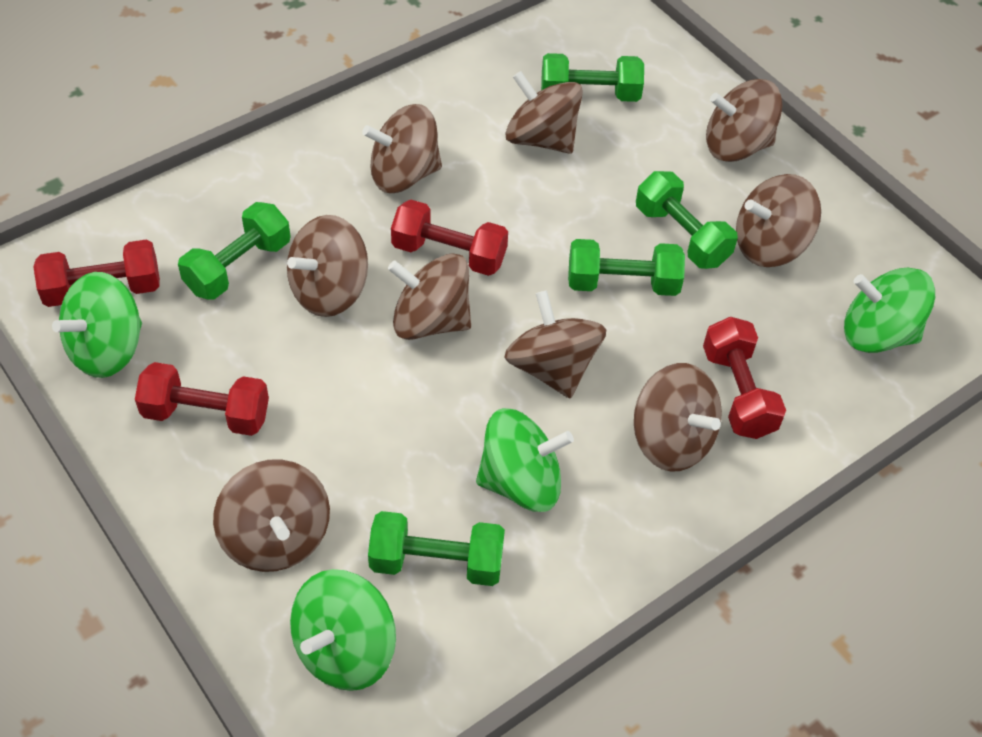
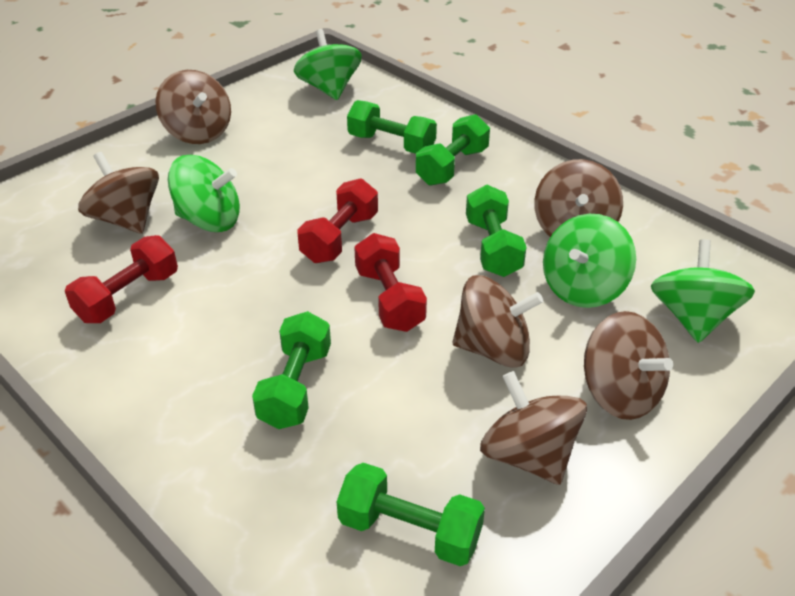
brown spinning top: 9 -> 6
red dumbbell: 4 -> 3

